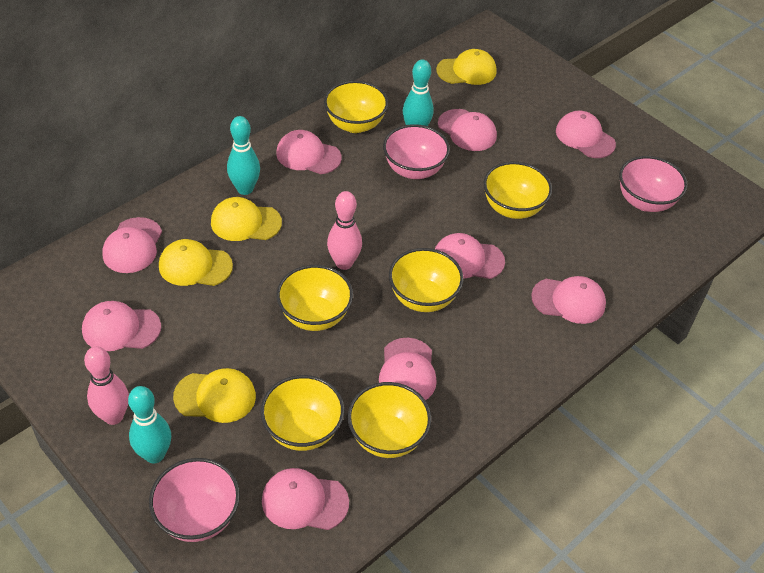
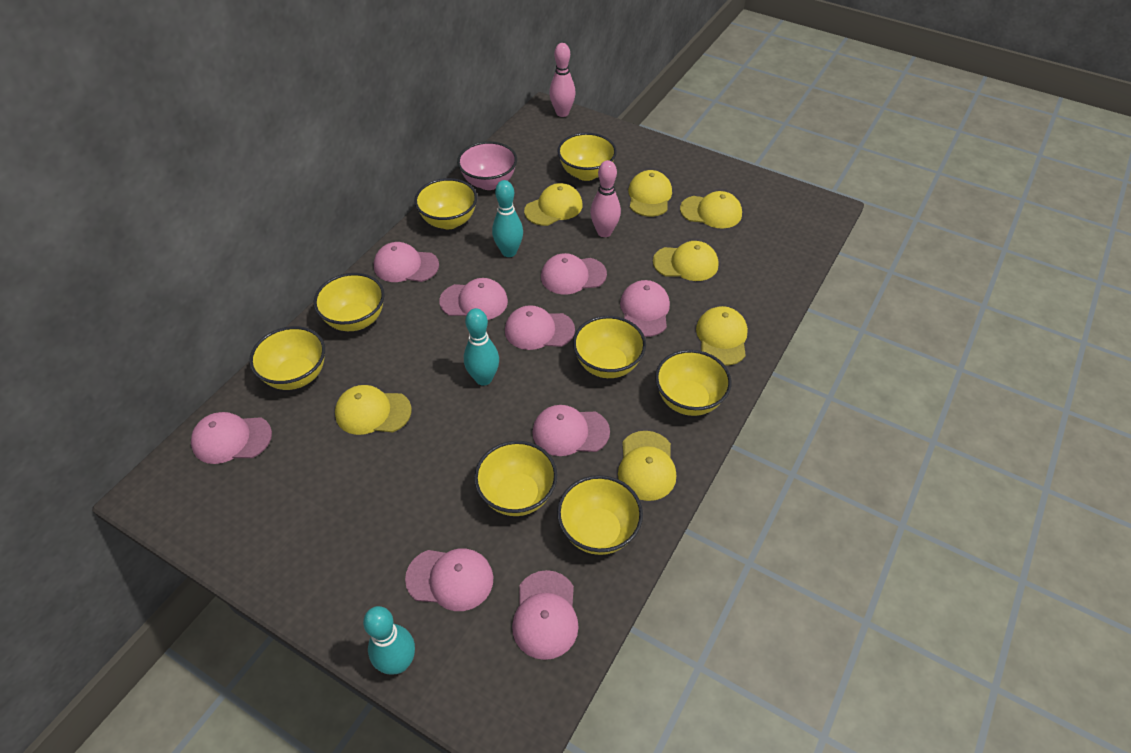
pink bowl: 3 -> 1
yellow bowl: 6 -> 8
yellow cap: 4 -> 7

